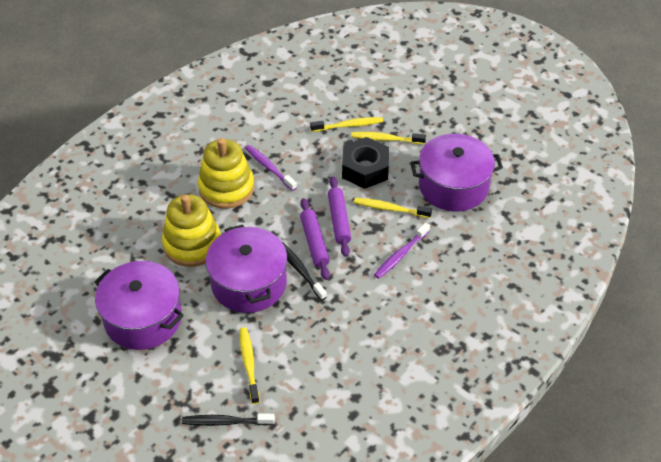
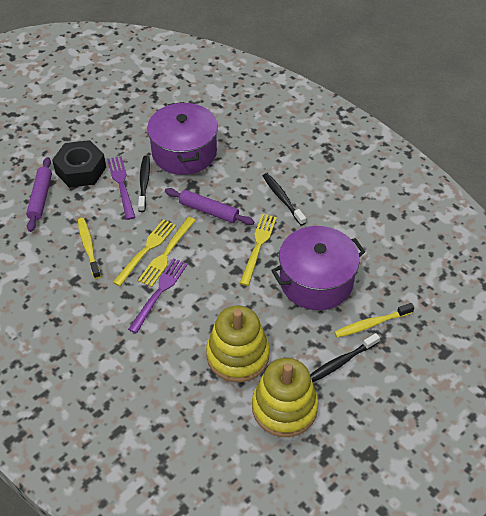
black toothbrush: 2 -> 3
purple fork: 0 -> 2
purple pot: 3 -> 2
purple toothbrush: 2 -> 0
yellow fork: 0 -> 3
yellow toothbrush: 4 -> 2

